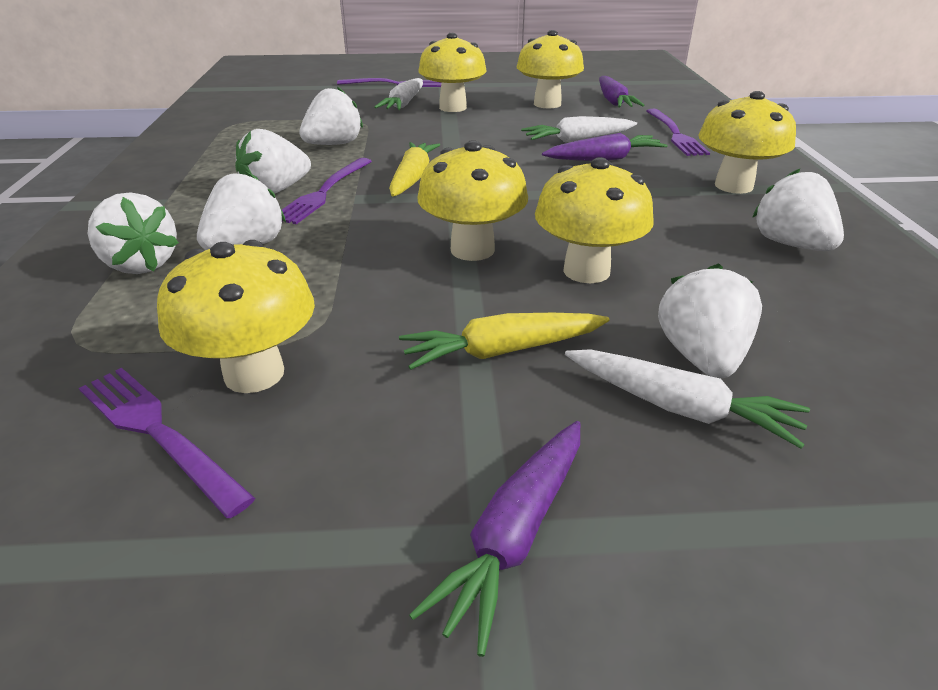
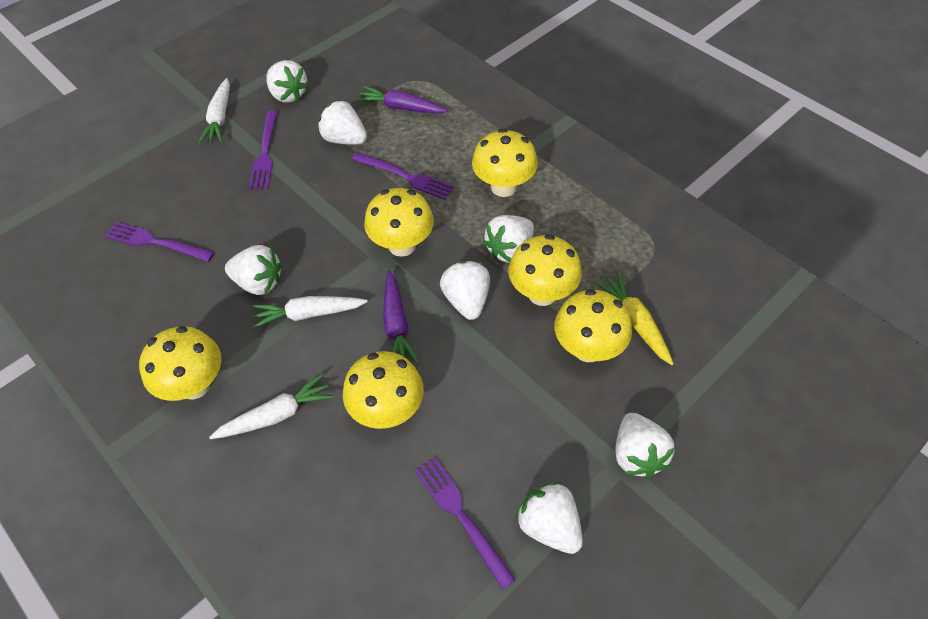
purple carrot: 3 -> 2
white strawberry: 6 -> 7
yellow carrot: 2 -> 1

